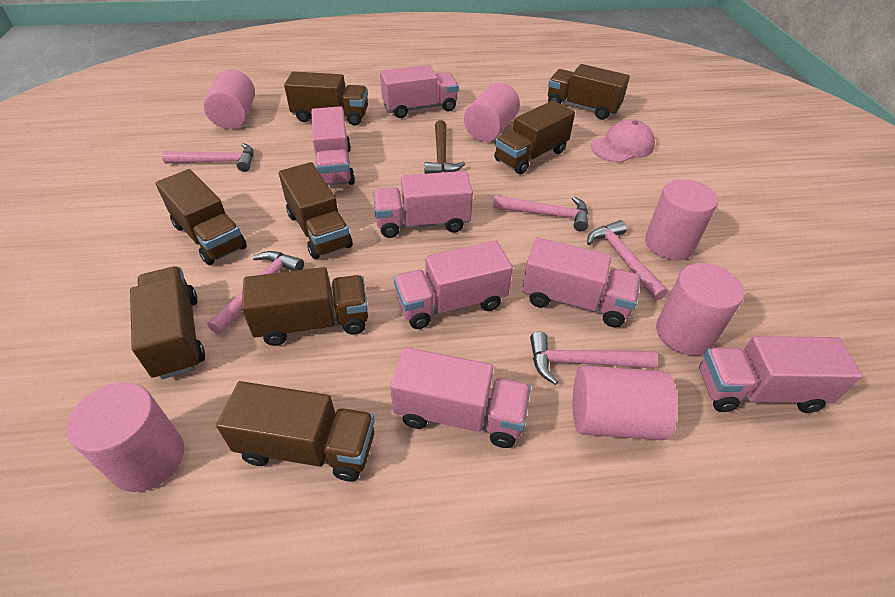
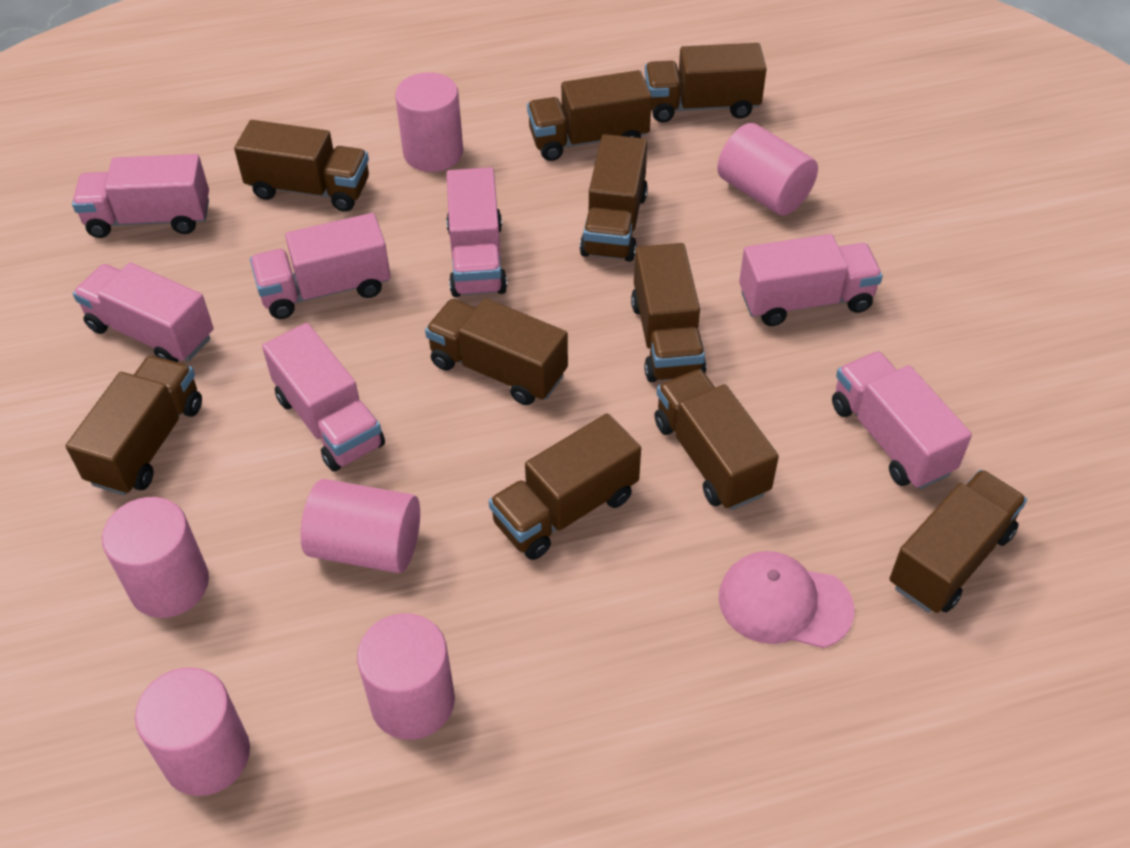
brown hammer: 1 -> 0
brown truck: 8 -> 10
pink hammer: 5 -> 0

